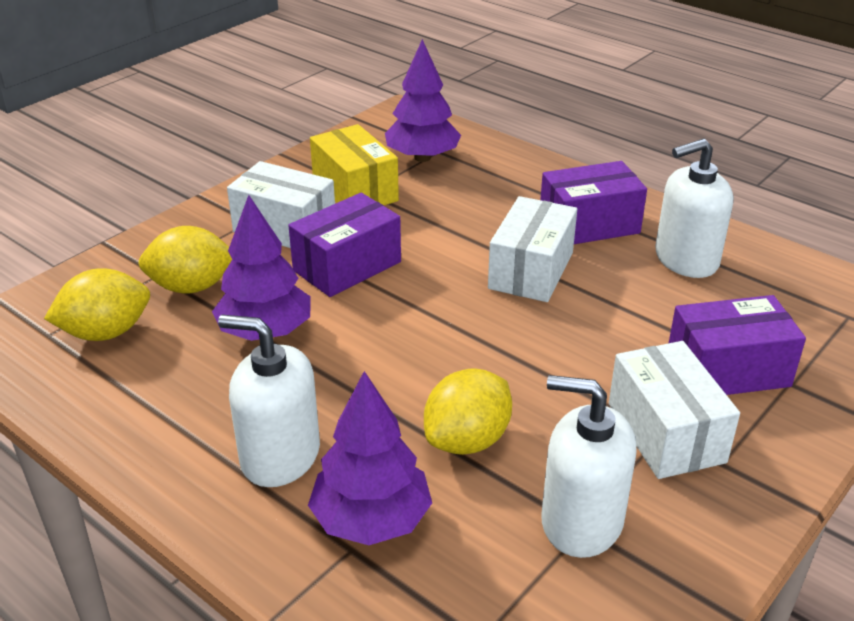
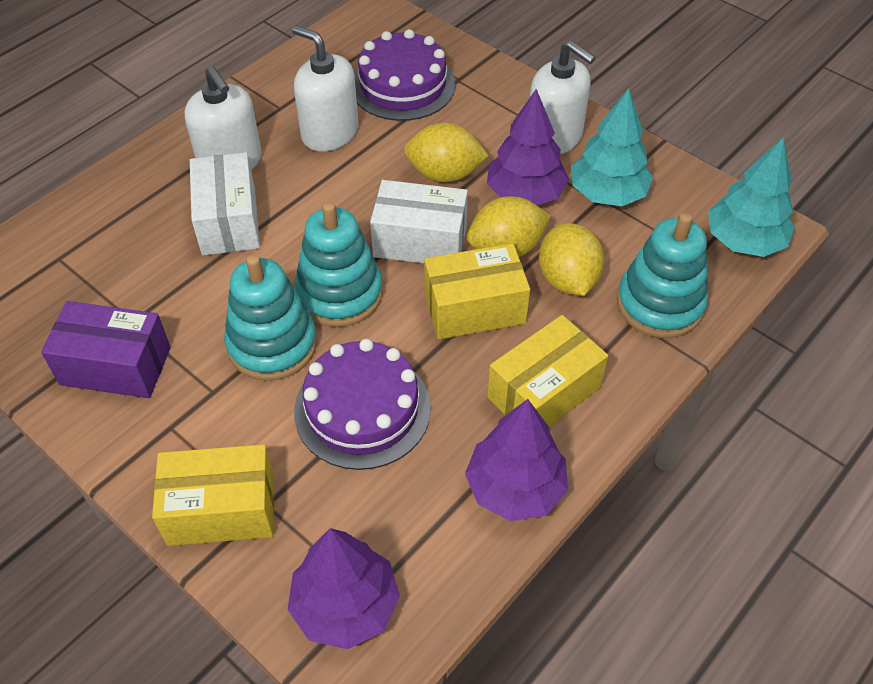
purple box: 3 -> 1
purple cake: 0 -> 2
turquoise stacking toy: 0 -> 3
turquoise tree: 0 -> 2
white box: 3 -> 2
yellow box: 1 -> 3

